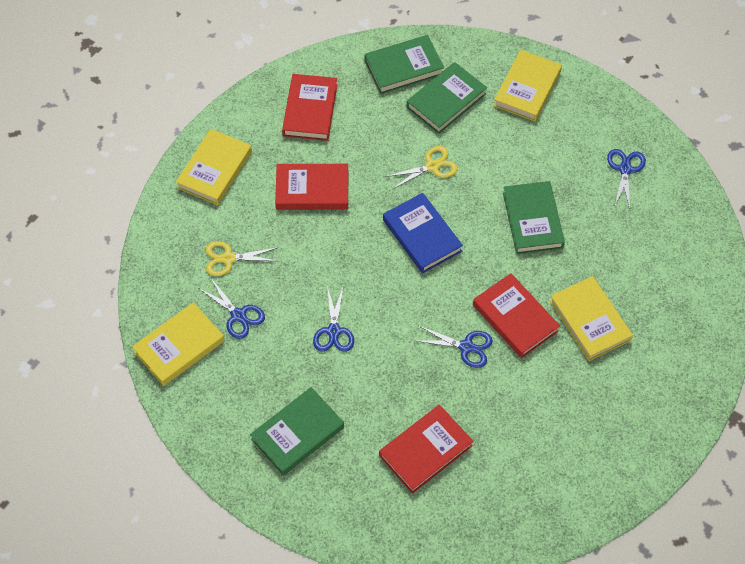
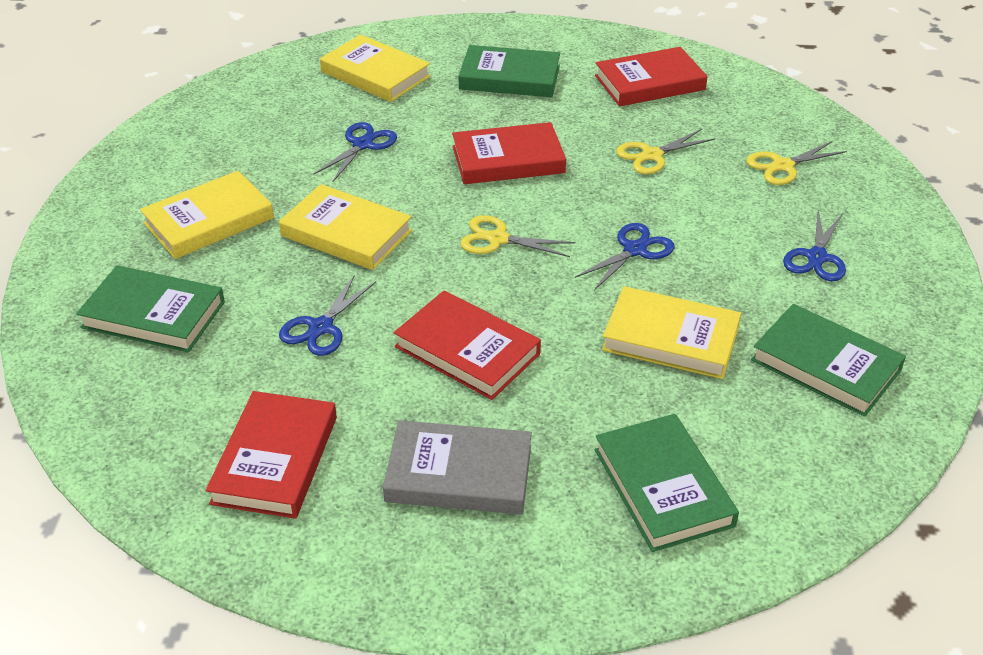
blue book: 1 -> 0
grey book: 0 -> 1
yellow scissors: 2 -> 3

